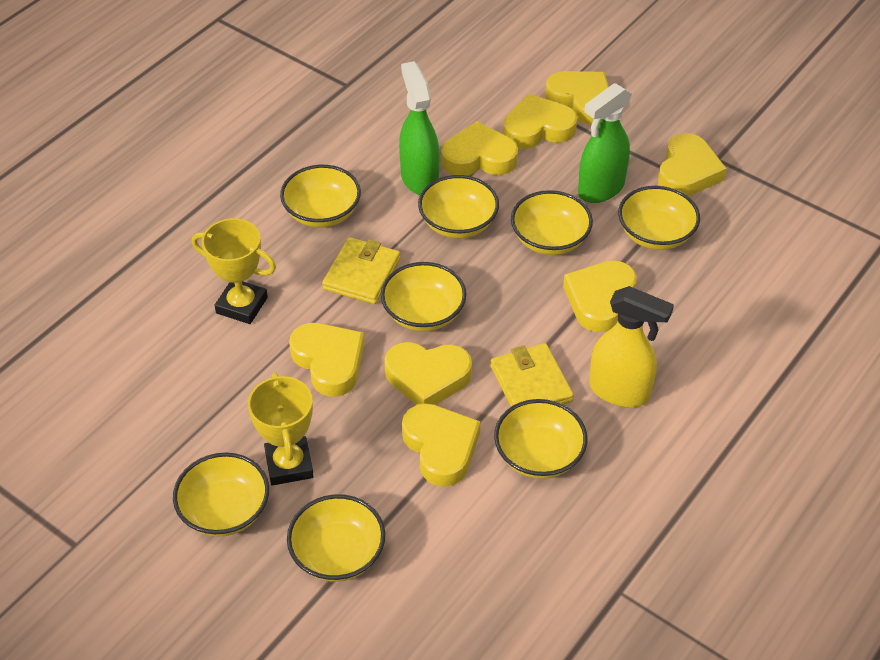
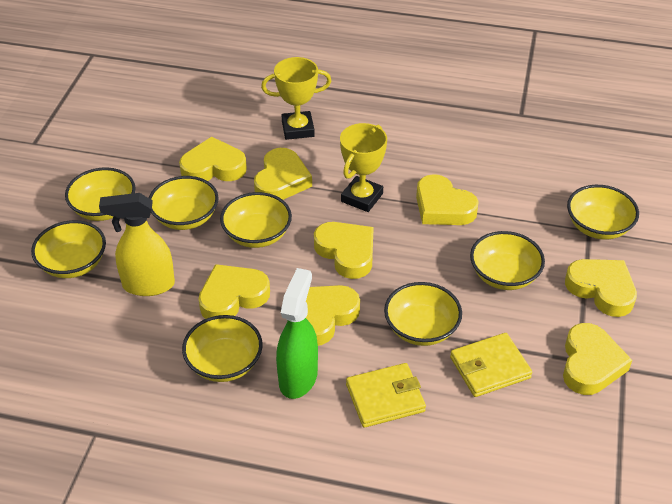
green spray bottle: 2 -> 1

